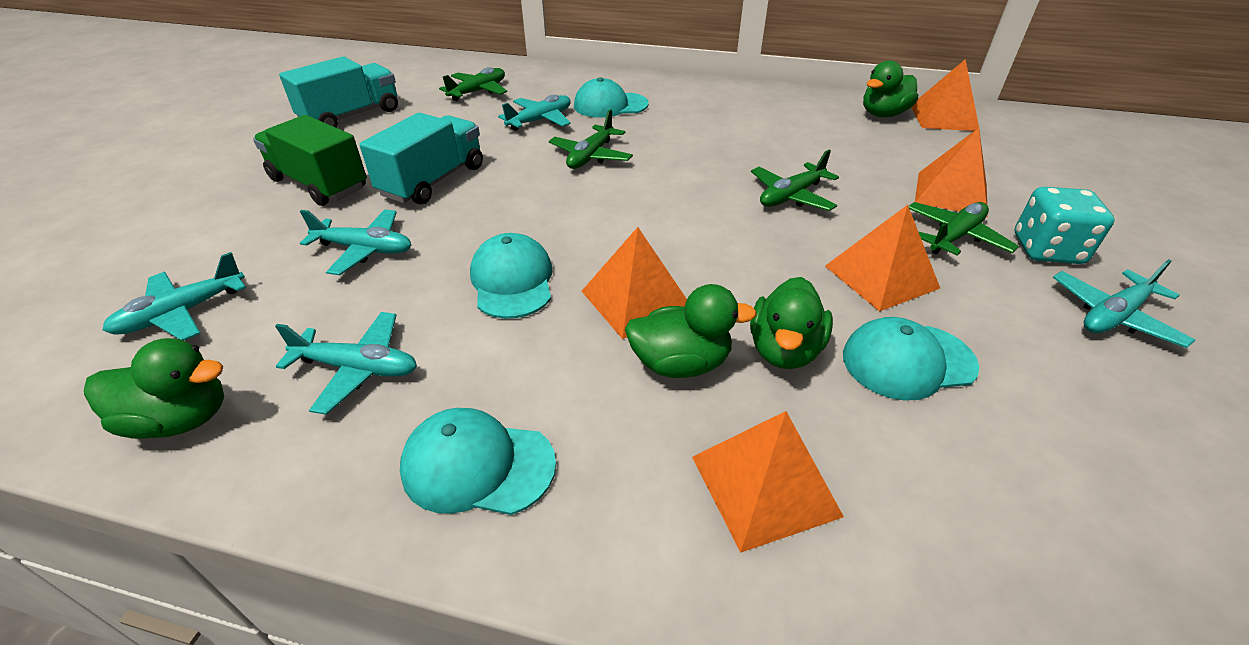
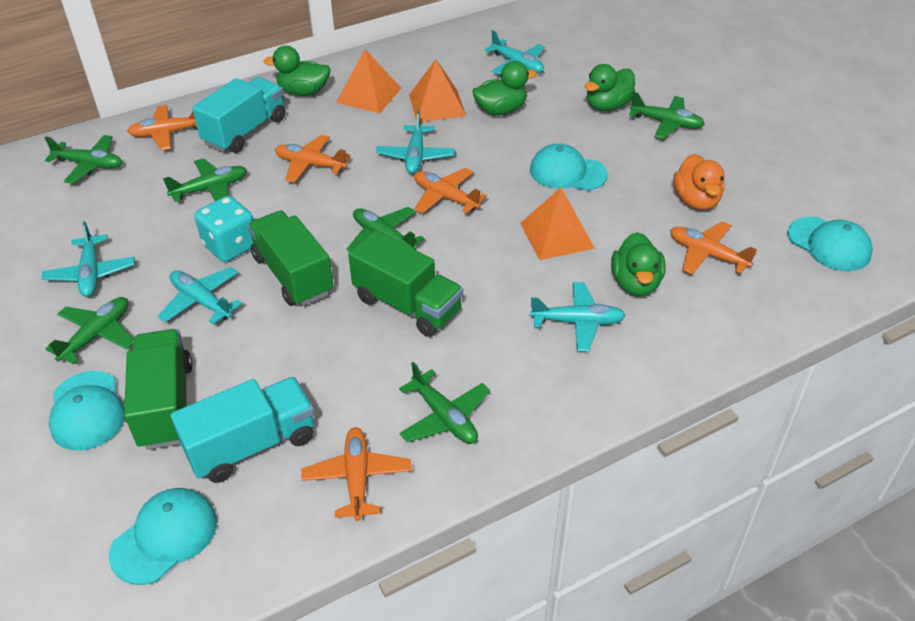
green plane: 4 -> 6
green truck: 1 -> 3
orange duck: 0 -> 1
orange plane: 0 -> 5
orange pyramid: 5 -> 3

